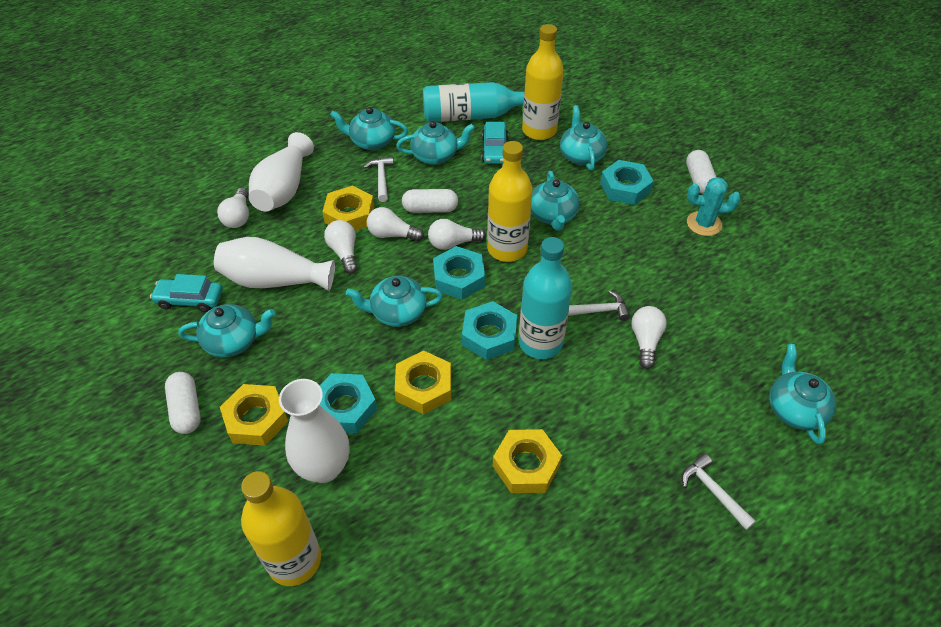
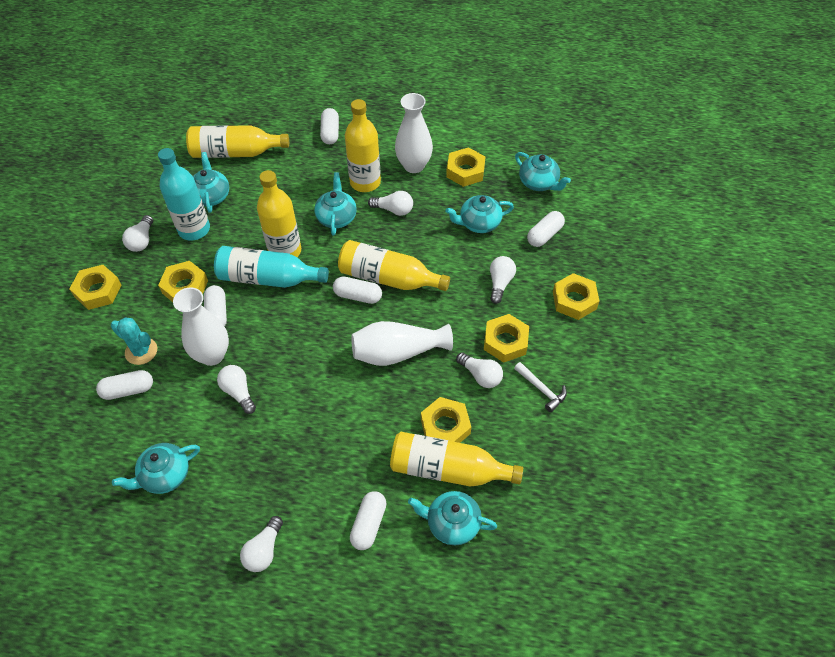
turquoise car: 2 -> 0
turquoise nut: 4 -> 0
turquoise teapot: 7 -> 6
white capsule: 3 -> 6
white hammer: 3 -> 1
white light bulb: 5 -> 6
yellow bottle: 3 -> 5
yellow nut: 4 -> 6

